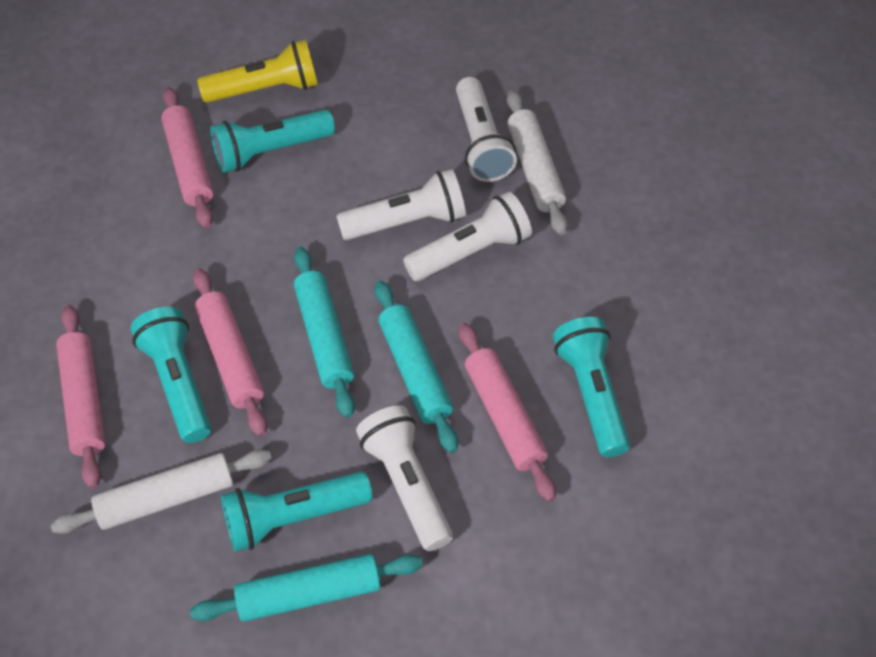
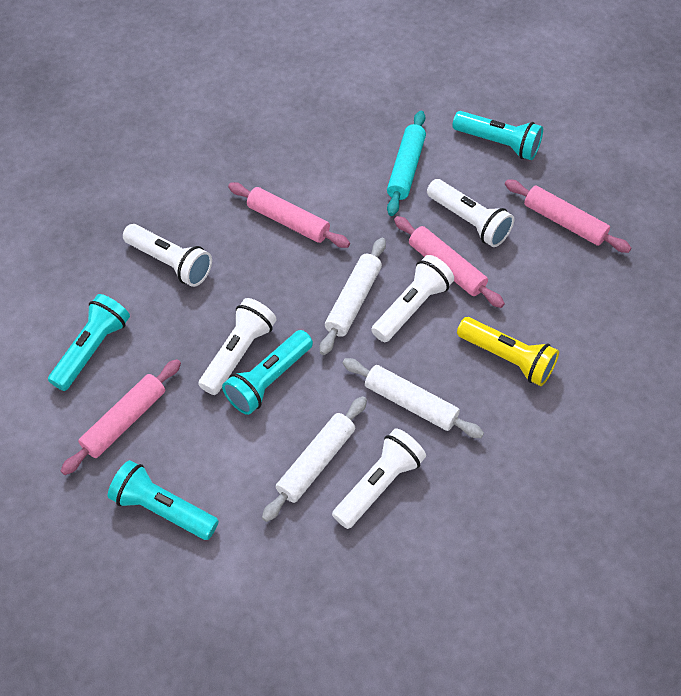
turquoise rolling pin: 3 -> 1
white flashlight: 4 -> 5
white rolling pin: 2 -> 3

